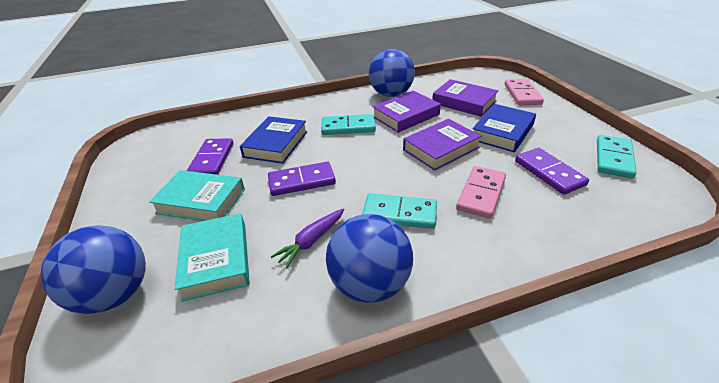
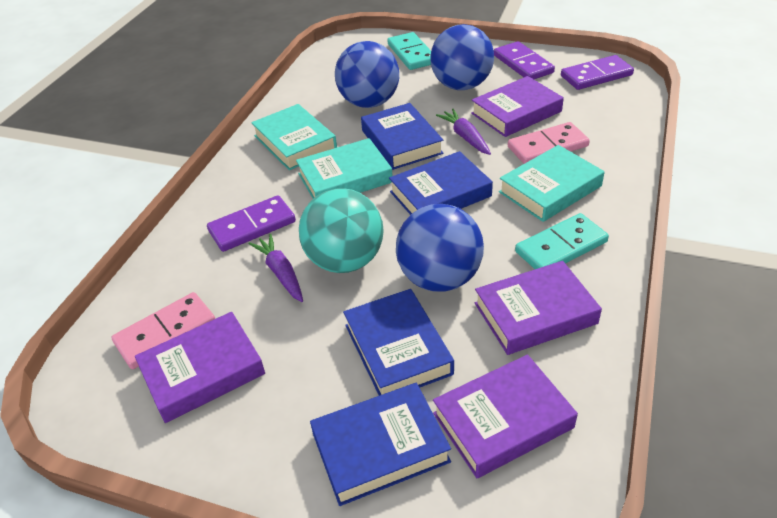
blue book: 2 -> 4
purple book: 3 -> 4
purple carrot: 1 -> 2
turquoise ball: 0 -> 1
turquoise book: 2 -> 3
turquoise domino: 3 -> 2

